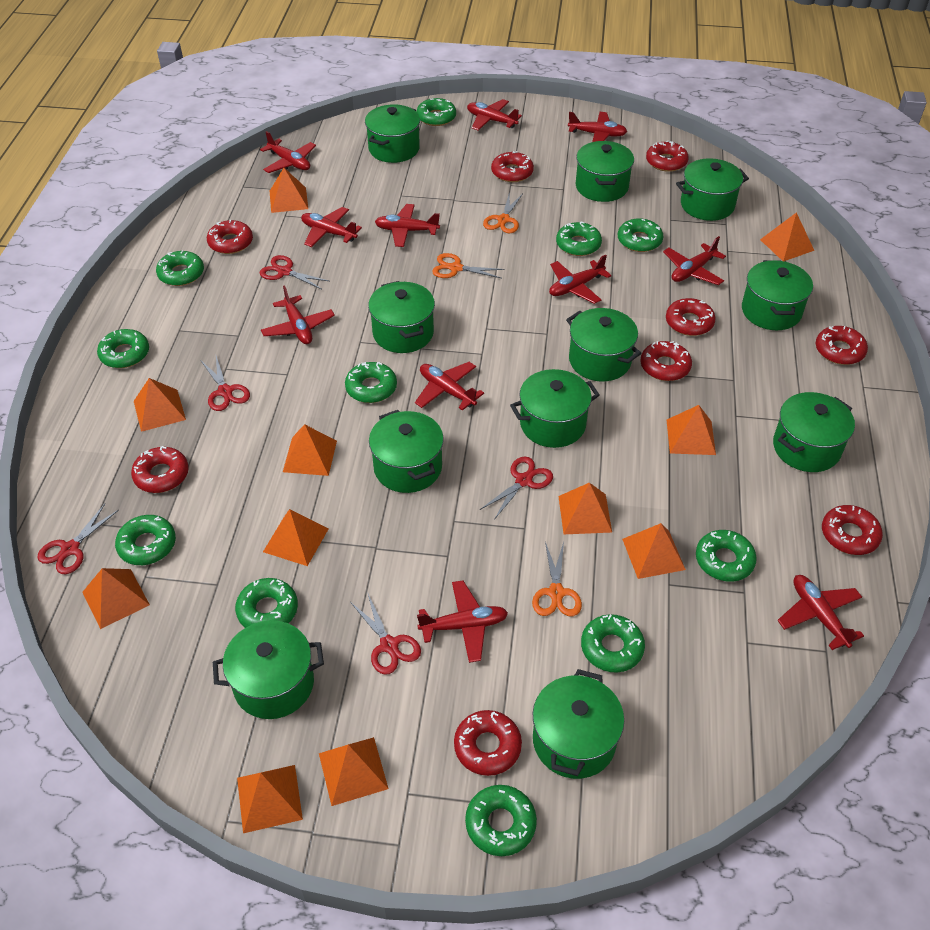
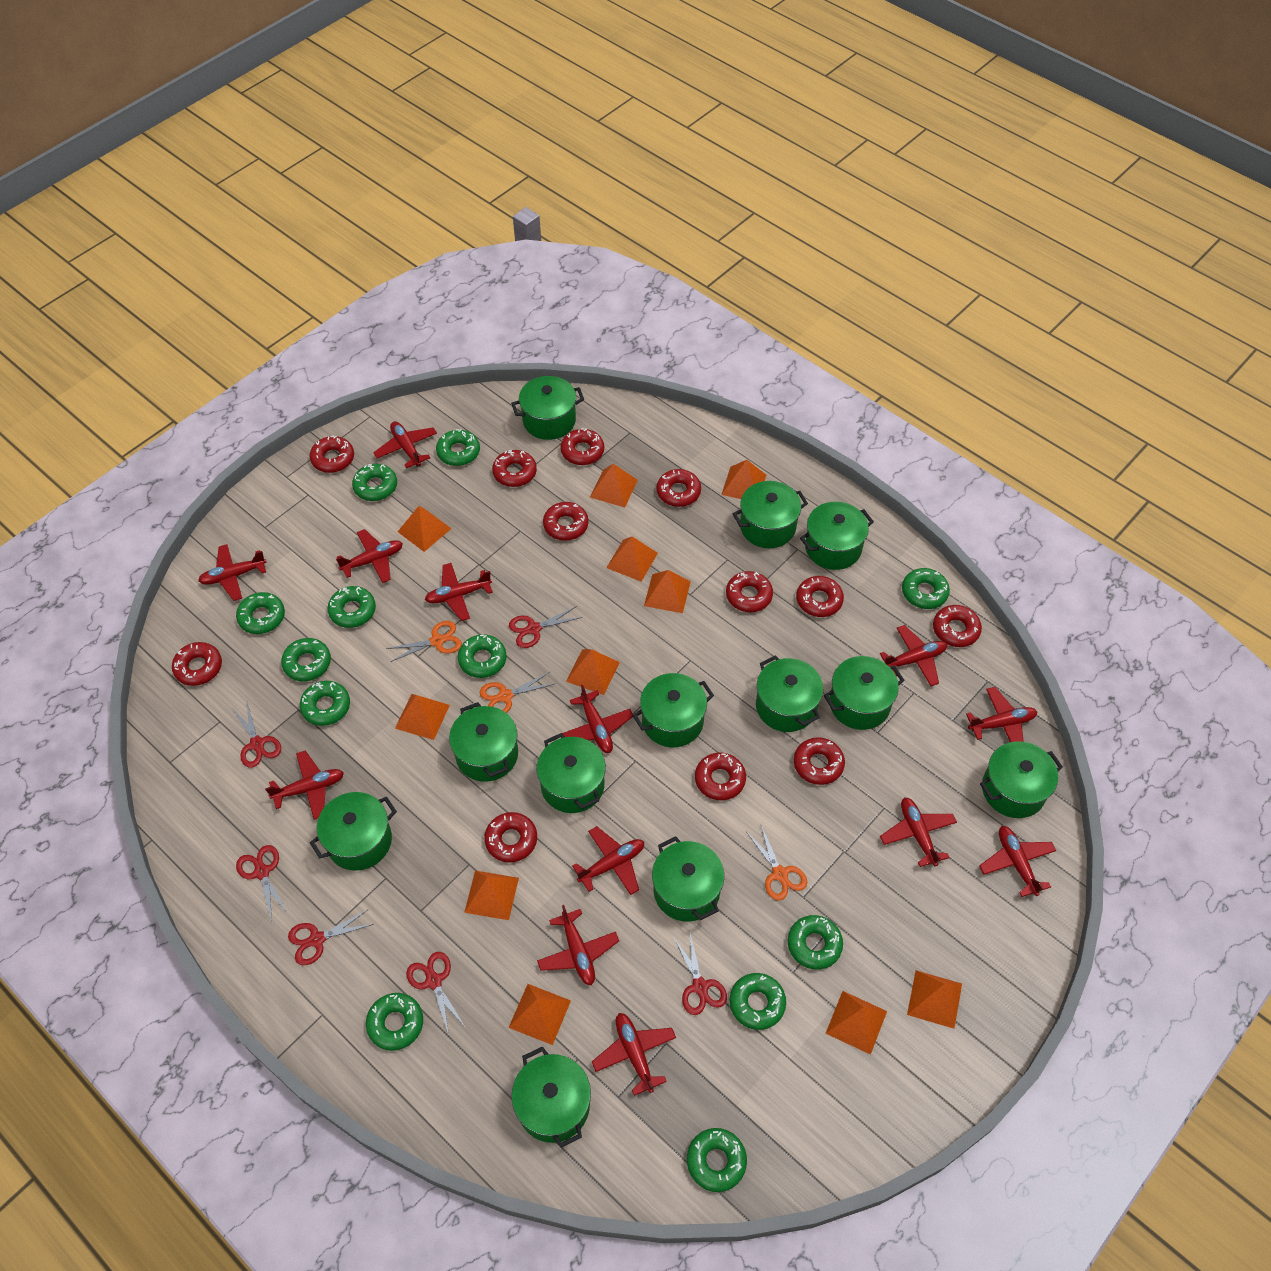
green donut: 11 -> 12
green pot: 11 -> 12
red donut: 9 -> 12
red plane: 11 -> 13
red scissors: 5 -> 6

